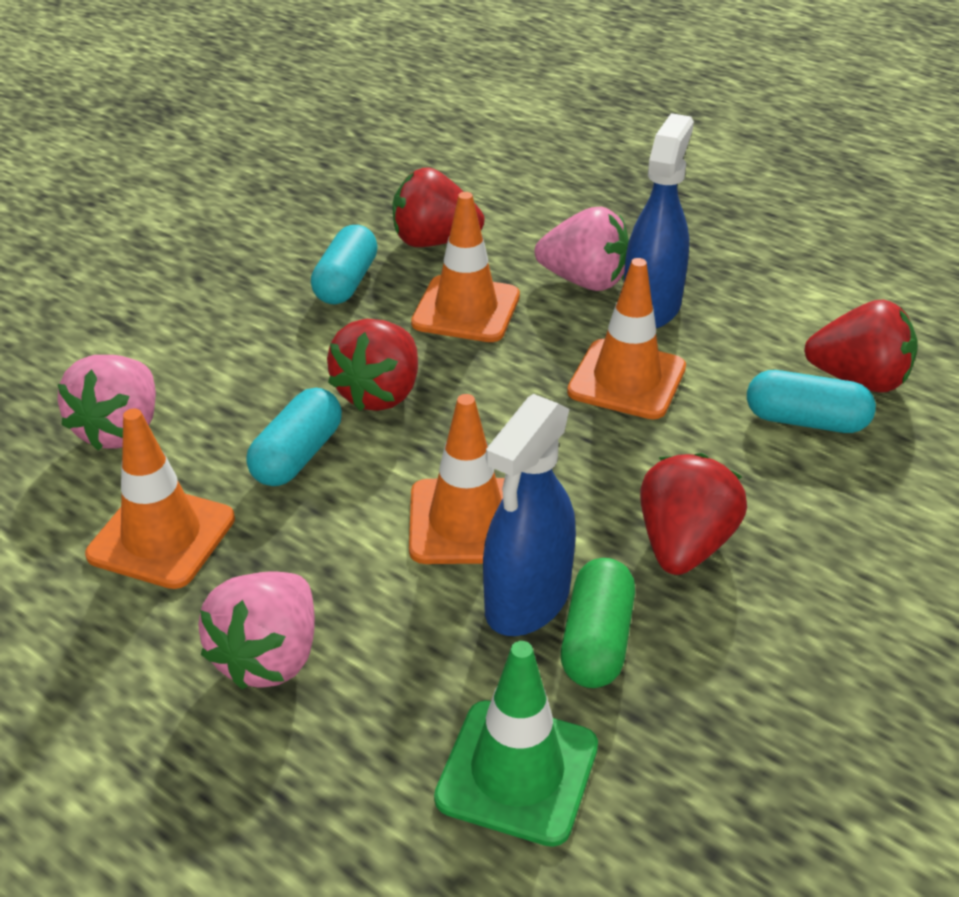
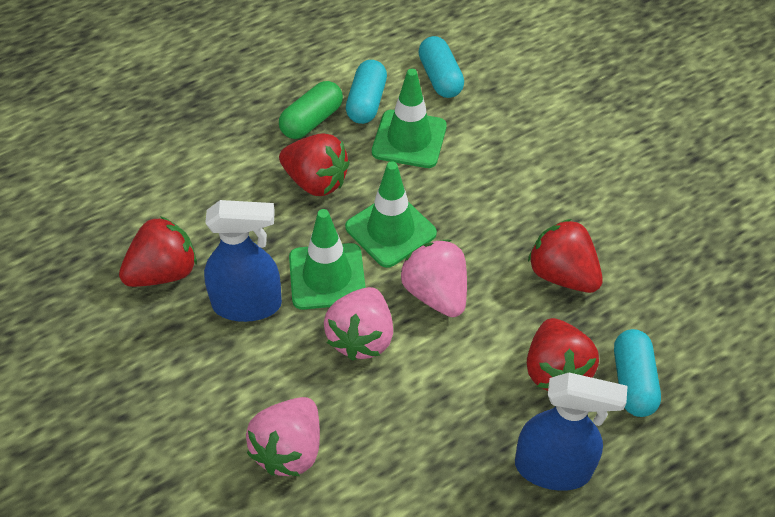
green traffic cone: 1 -> 3
orange traffic cone: 4 -> 0

